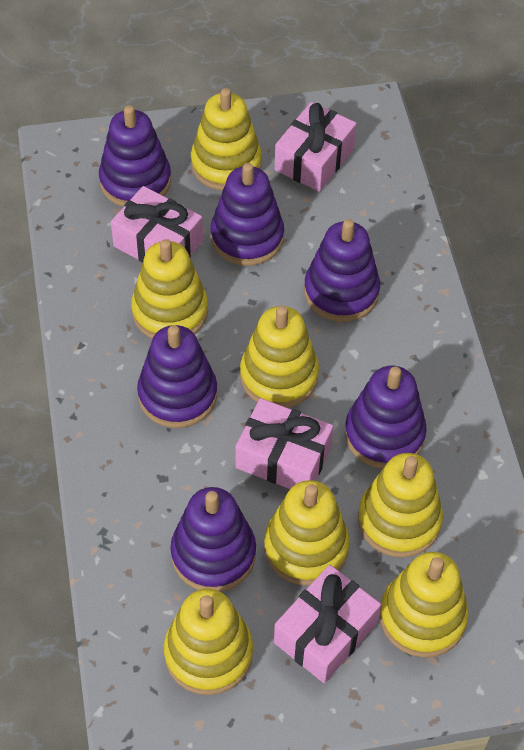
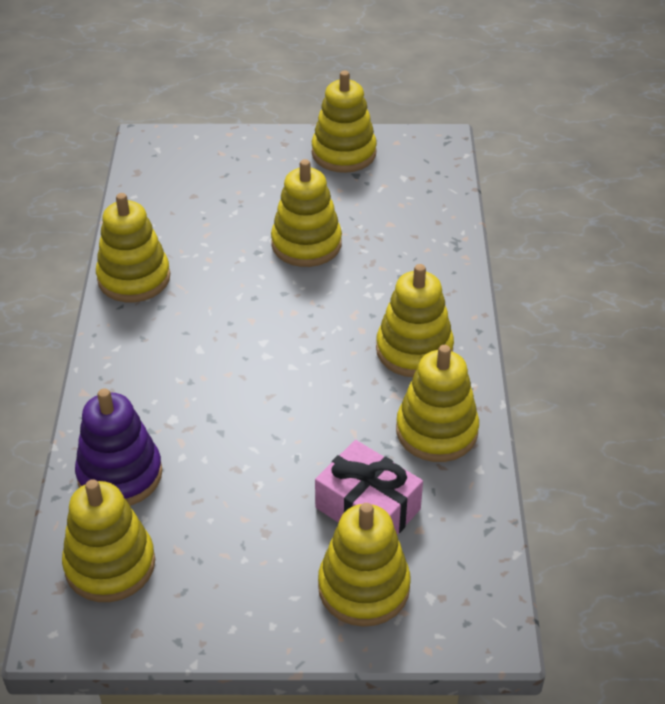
pink gift: 4 -> 1
purple stacking toy: 6 -> 1

